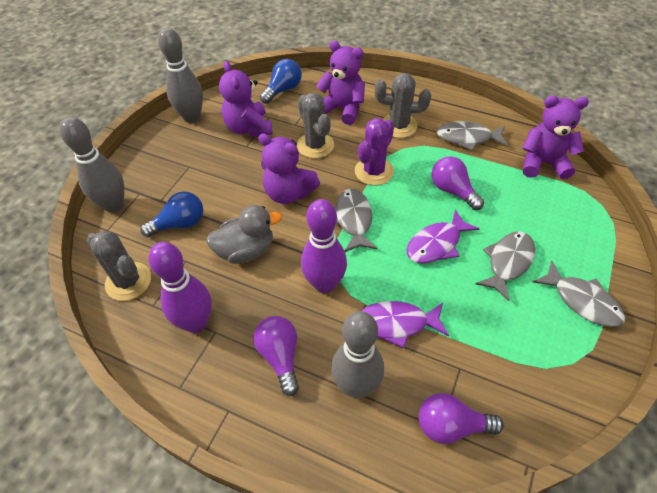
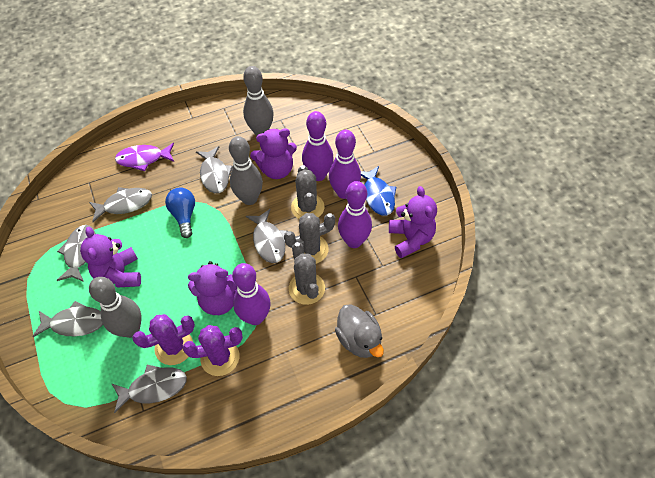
blue fish: 0 -> 1
blue light bulb: 2 -> 1
grey fish: 4 -> 6
purple bowling pin: 2 -> 4
purple cactus: 1 -> 2
purple fish: 2 -> 1
purple light bulb: 3 -> 0

